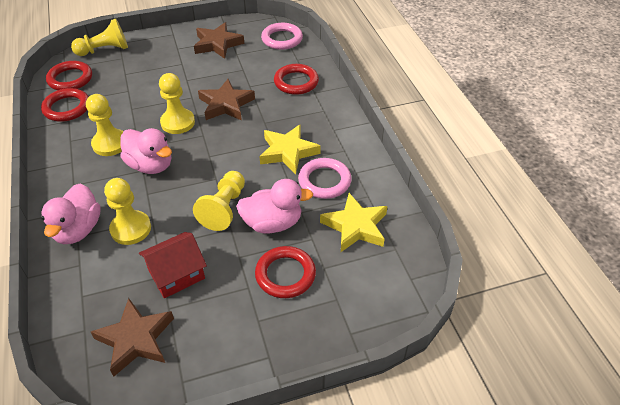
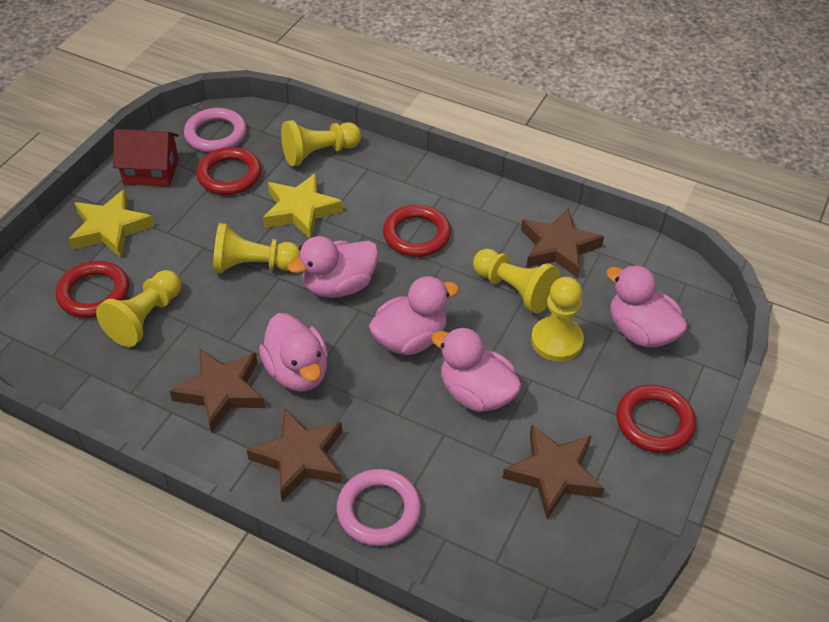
brown star: 3 -> 4
pink duck: 3 -> 5

